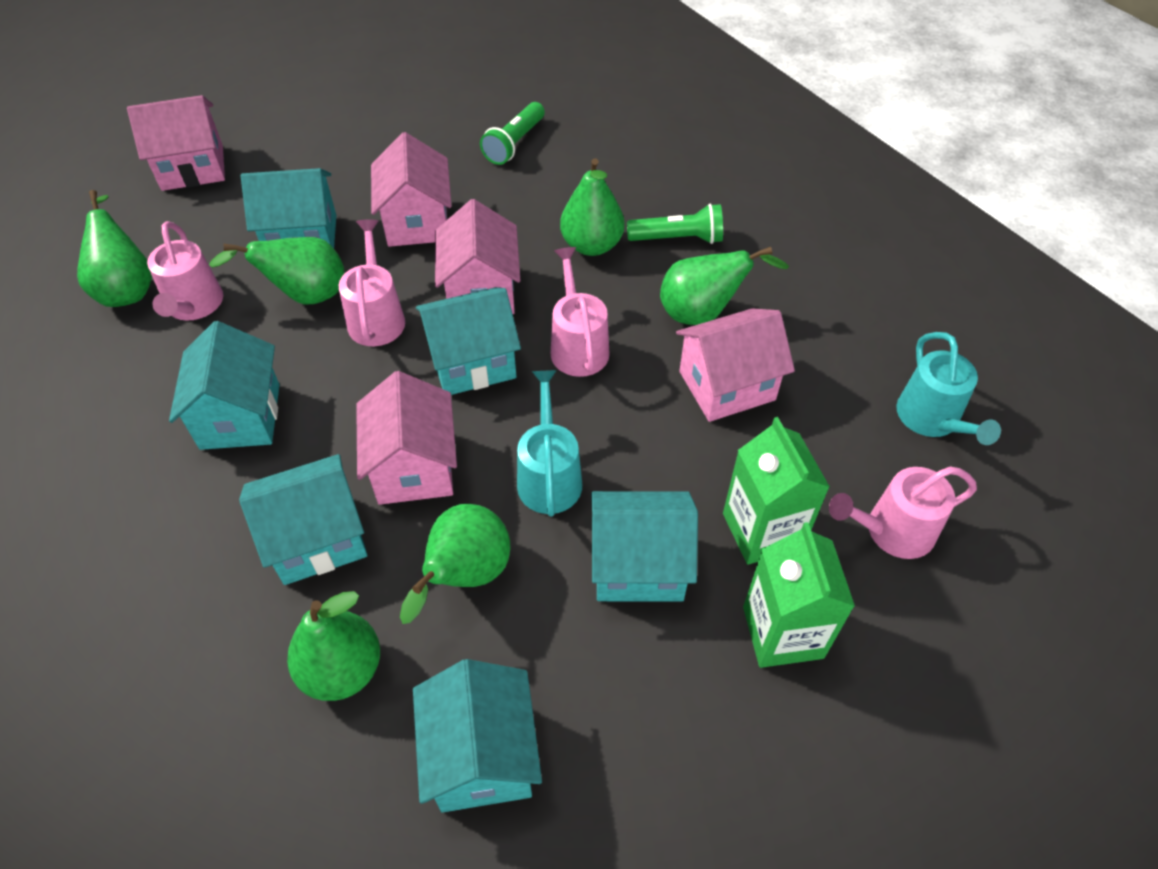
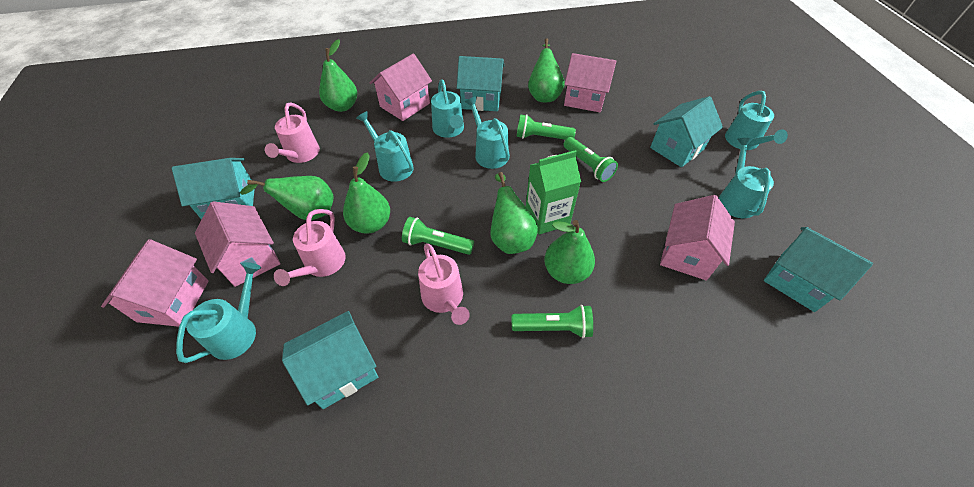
green carton: 2 -> 1
green flashlight: 2 -> 4
pink watering can: 4 -> 3
turquoise house: 6 -> 5
turquoise watering can: 2 -> 6

